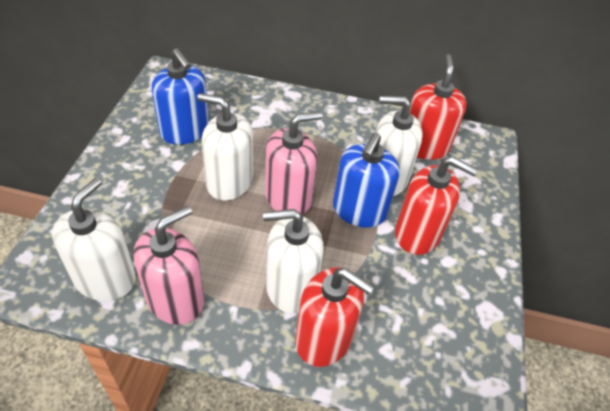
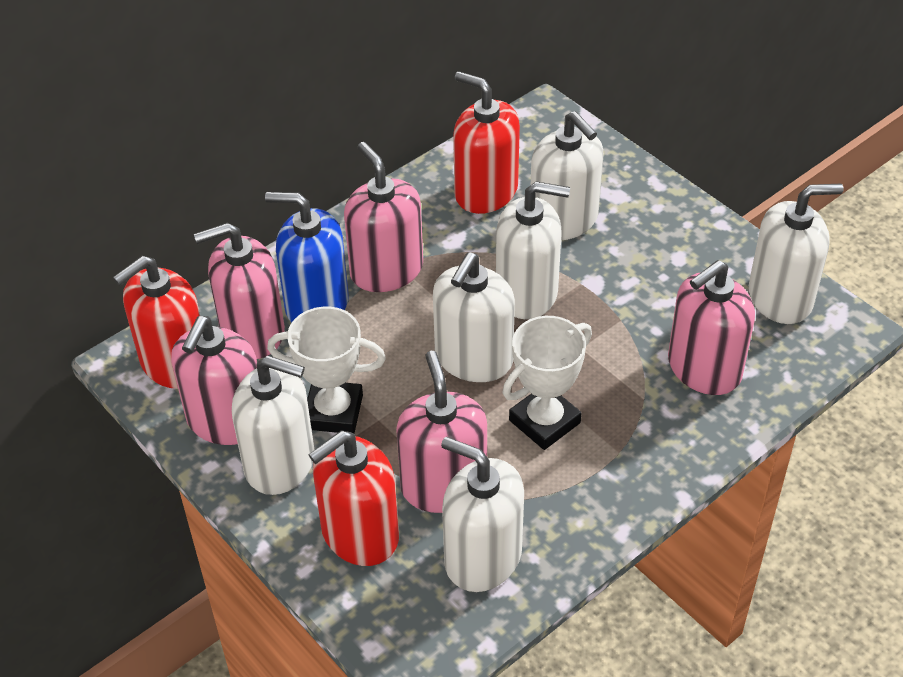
blue soap dispenser: 2 -> 1
pink soap dispenser: 2 -> 5
white soap dispenser: 4 -> 6
white trophy: 0 -> 2

